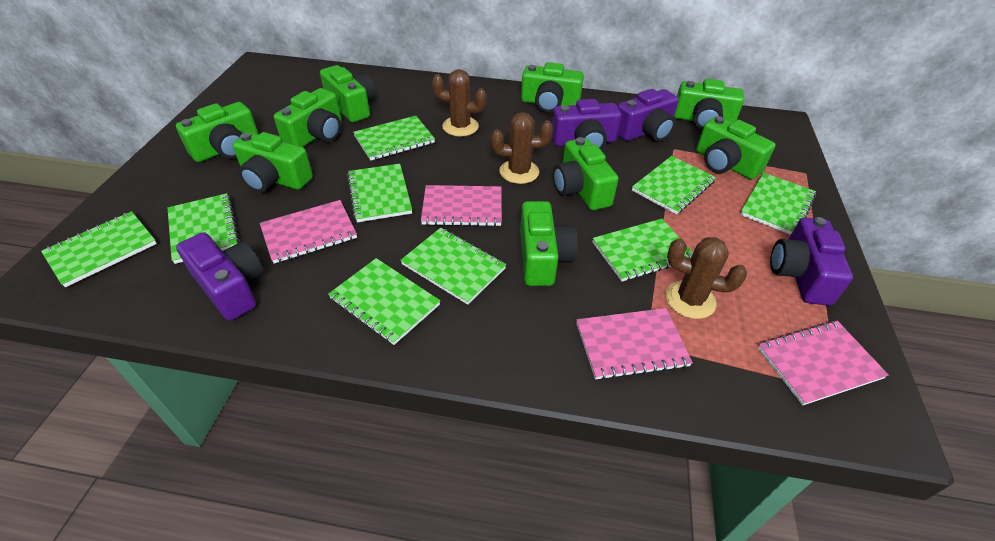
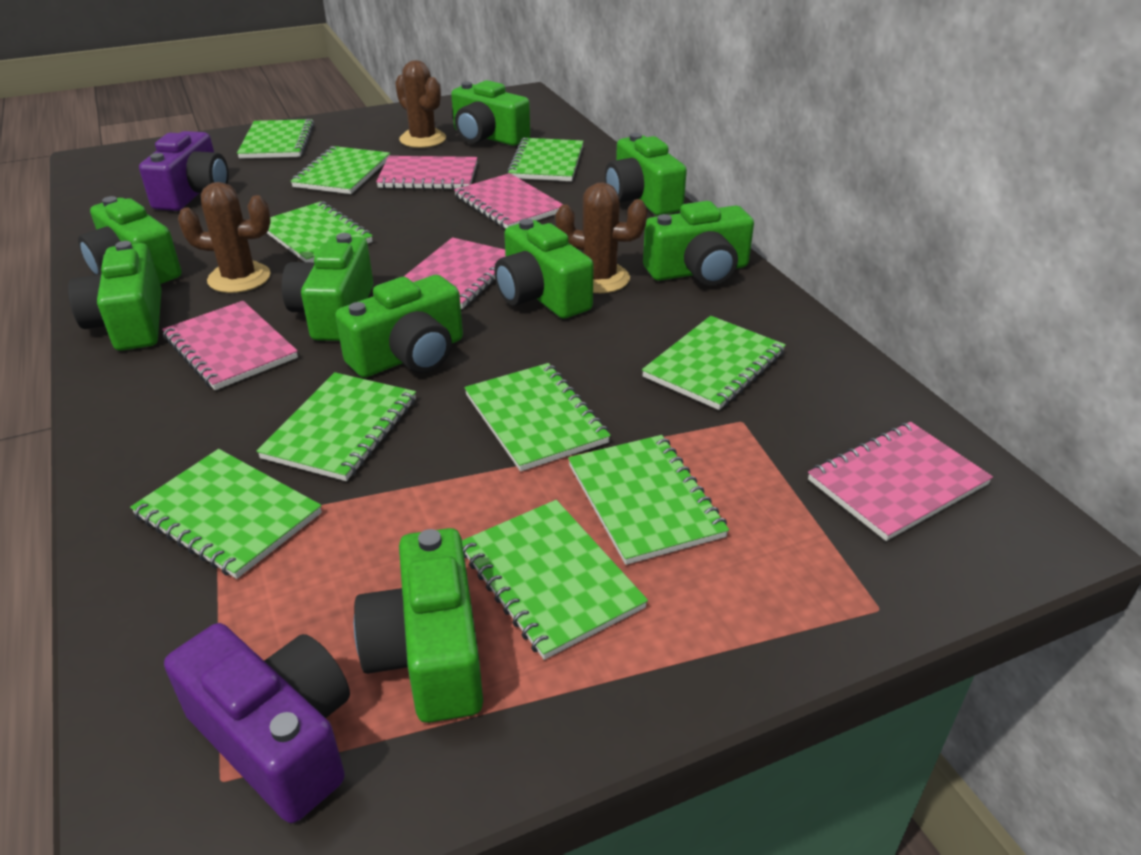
green notebook: 9 -> 10
pink notebook: 4 -> 5
purple camera: 4 -> 2

